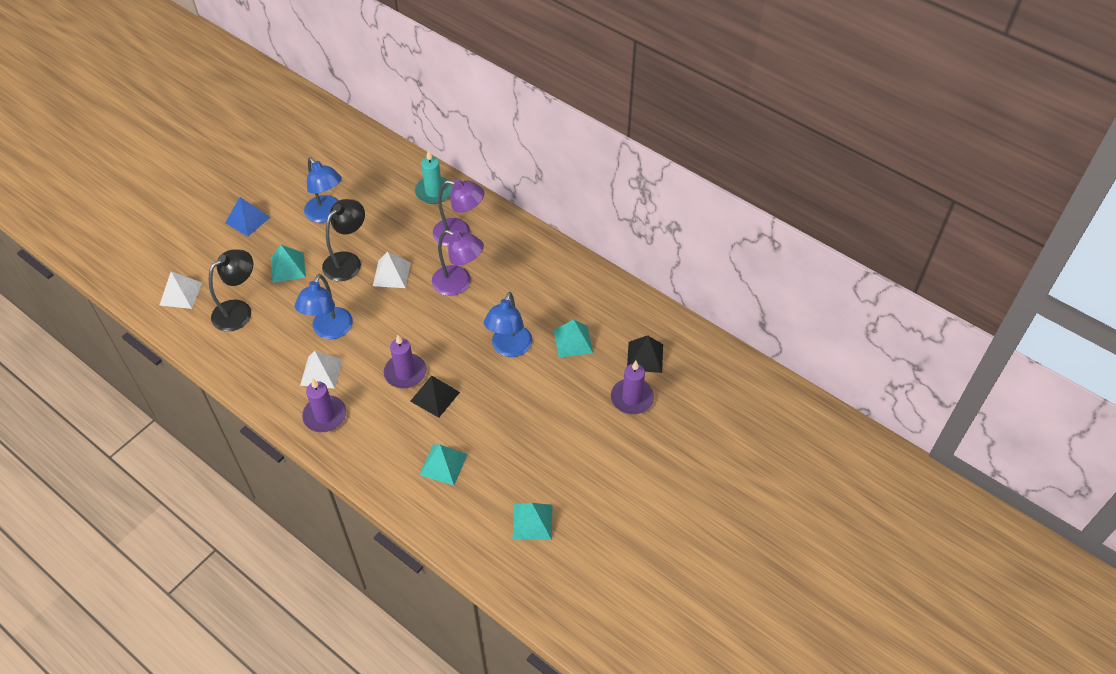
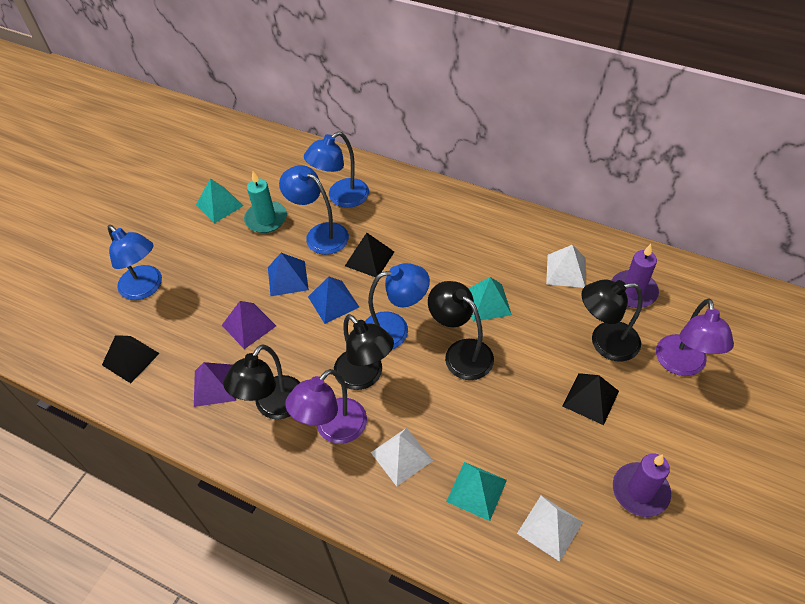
black lamp: 2 -> 4
black pyramid: 2 -> 3
blue lamp: 3 -> 4
blue pyramid: 1 -> 2
purple candle: 3 -> 2
purple pyramid: 0 -> 2
turquoise pyramid: 4 -> 3

